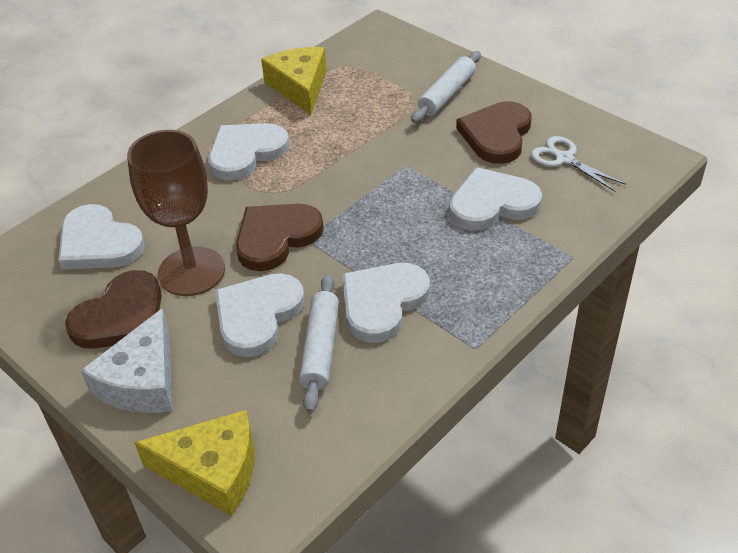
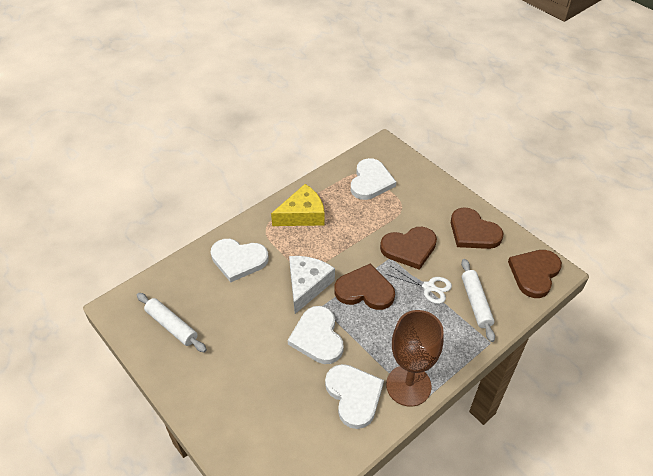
brown heart: 3 -> 4
white heart: 5 -> 4
yellow cheese: 2 -> 1

